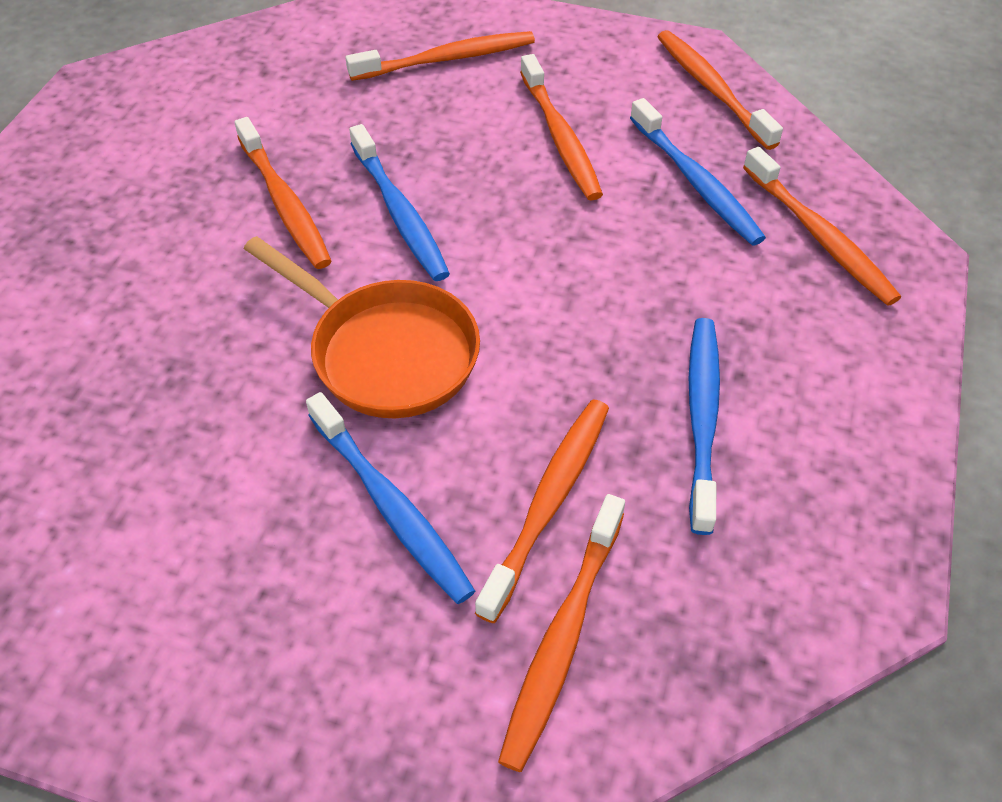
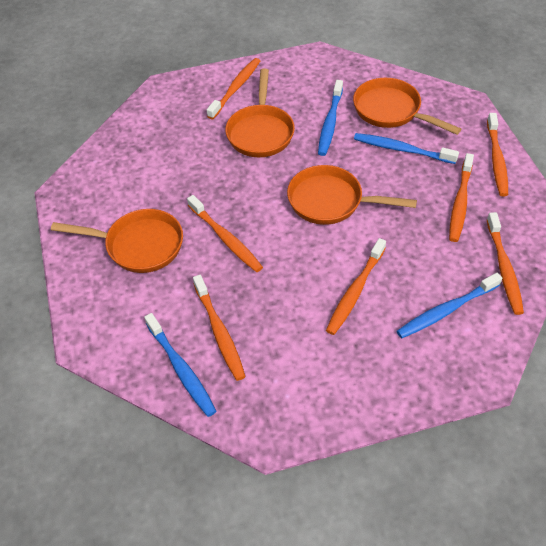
orange pan: 1 -> 4

